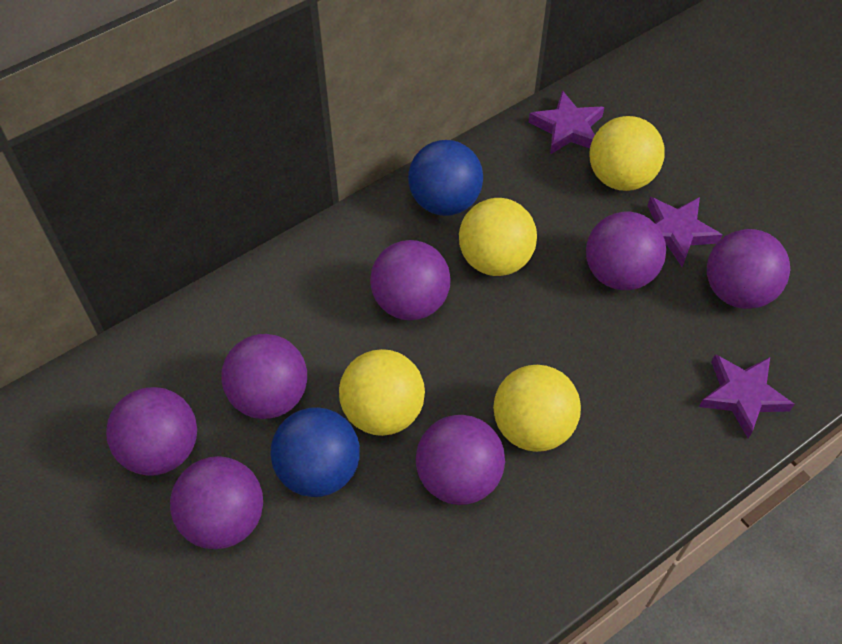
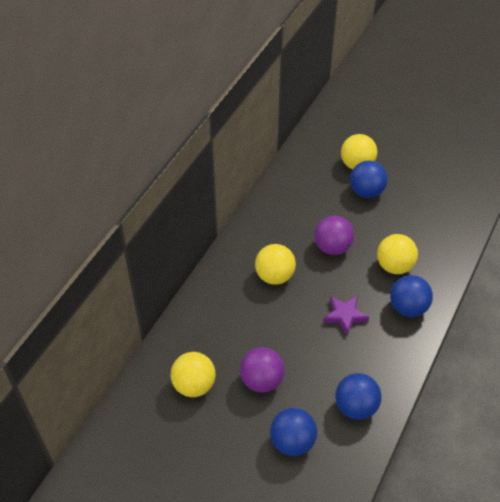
blue ball: 2 -> 4
purple ball: 7 -> 2
purple star: 3 -> 1

